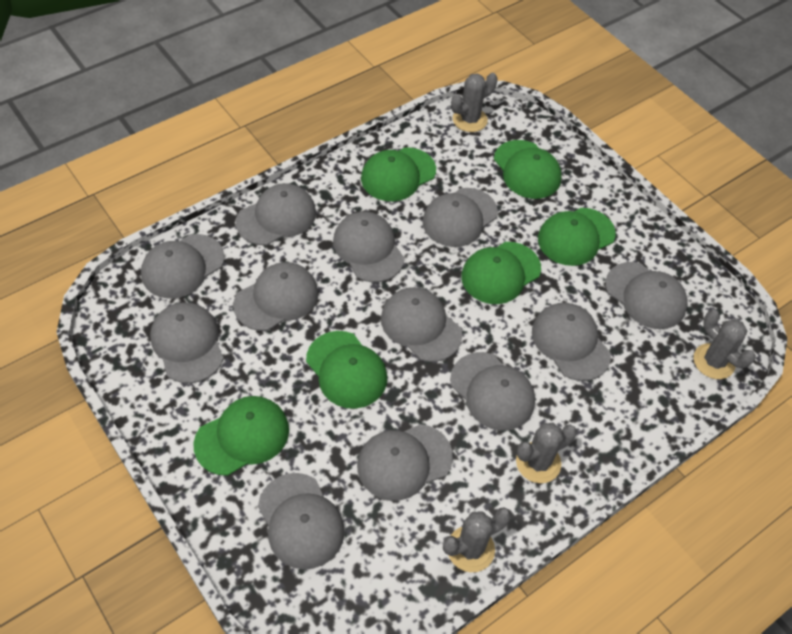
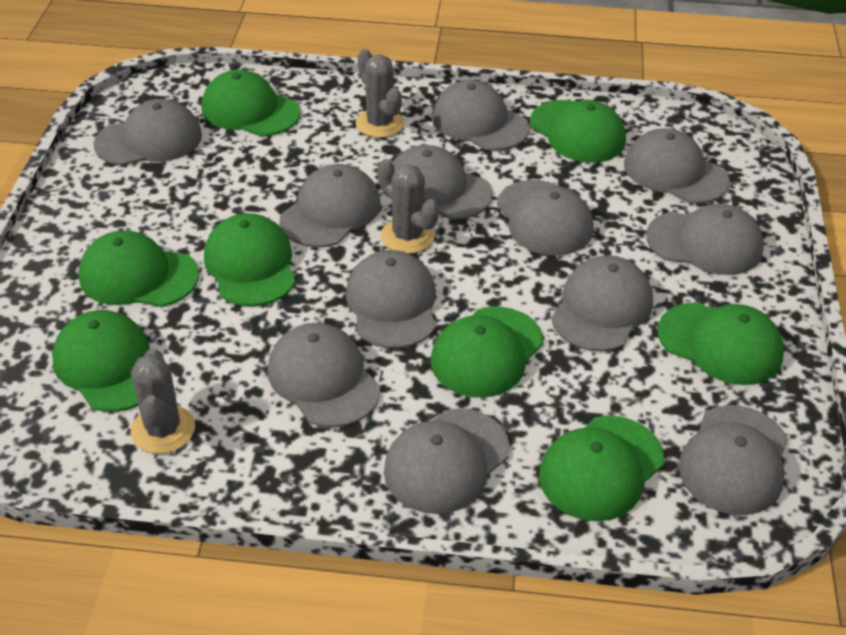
green cap: 6 -> 8
grey cactus: 4 -> 3

